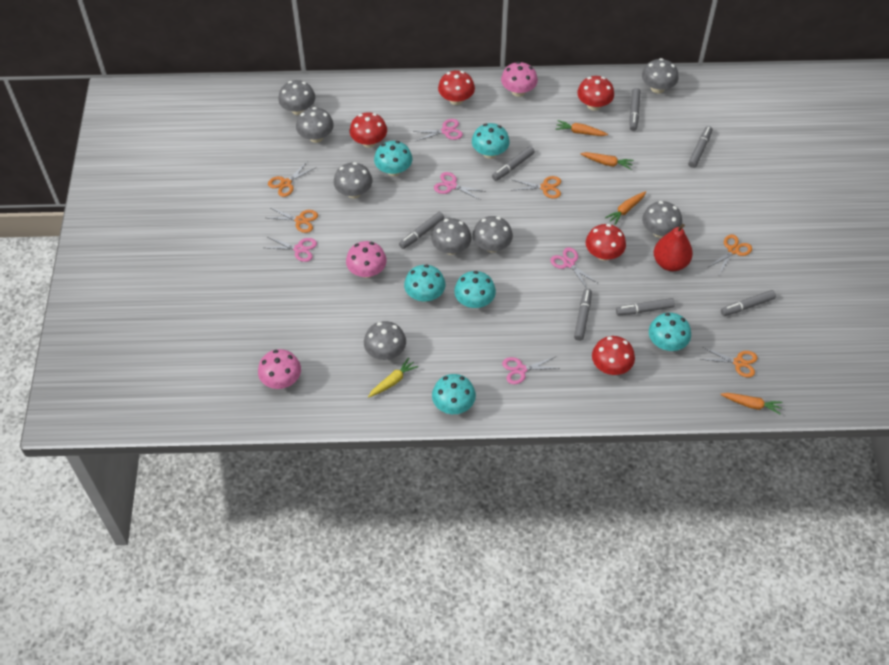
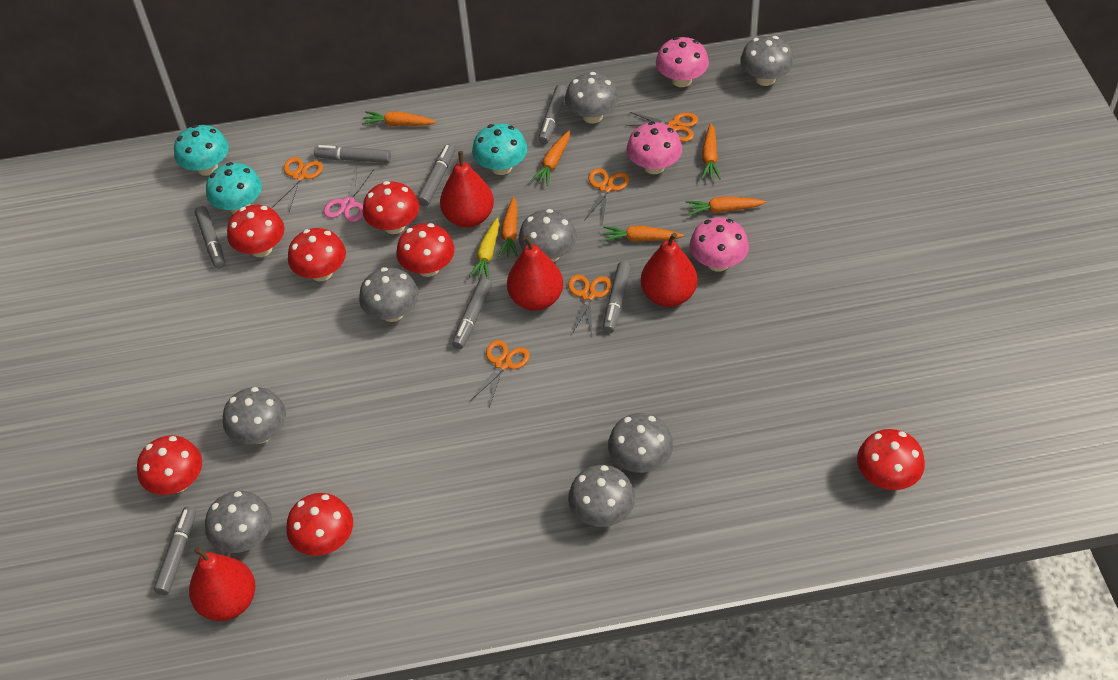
orange carrot: 4 -> 6
pink scissors: 5 -> 1
red mushroom: 5 -> 7
red pear: 1 -> 4
turquoise mushroom: 6 -> 3

